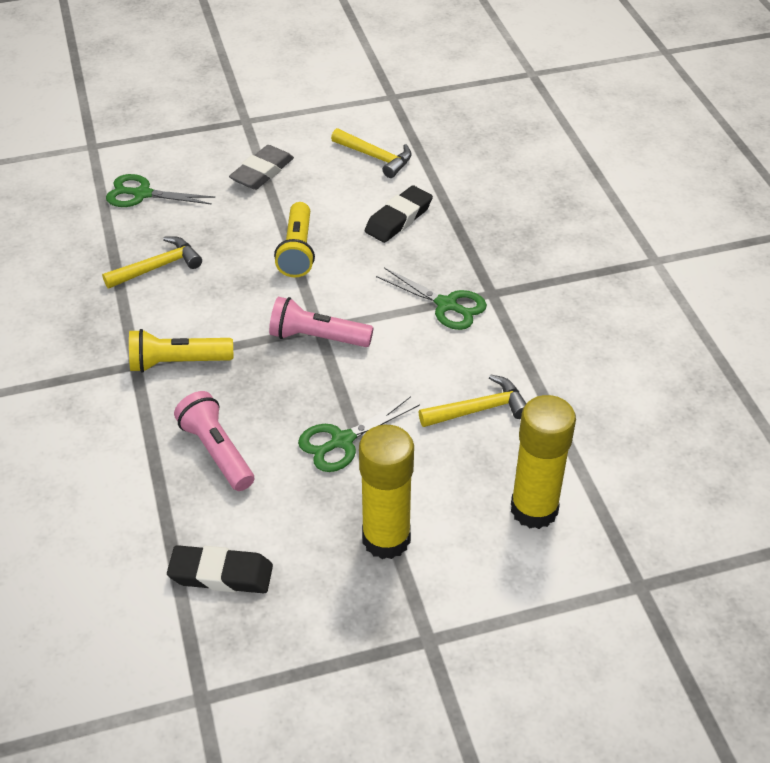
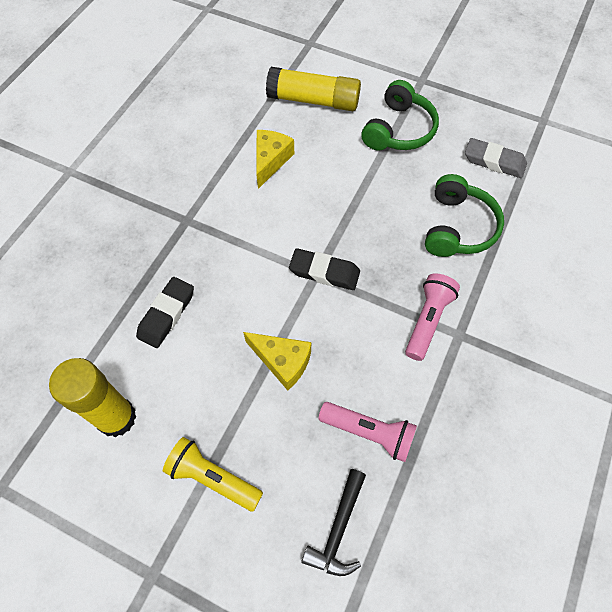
black hammer: 0 -> 1
green headphones: 0 -> 2
green scissors: 3 -> 0
yellow cheese: 0 -> 2
yellow flashlight: 2 -> 1
yellow hammer: 3 -> 0

